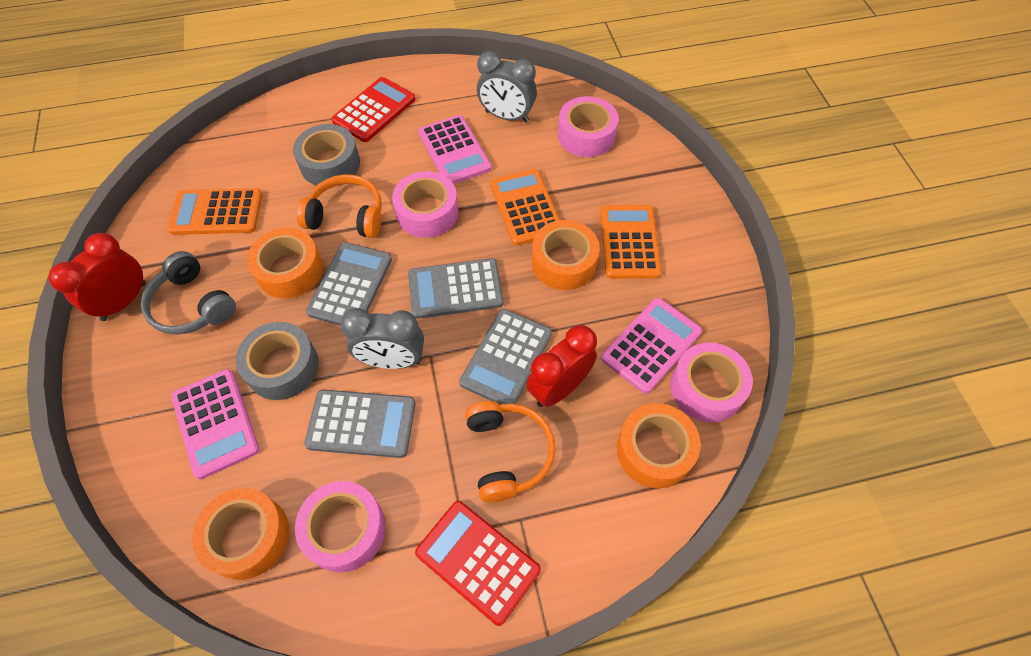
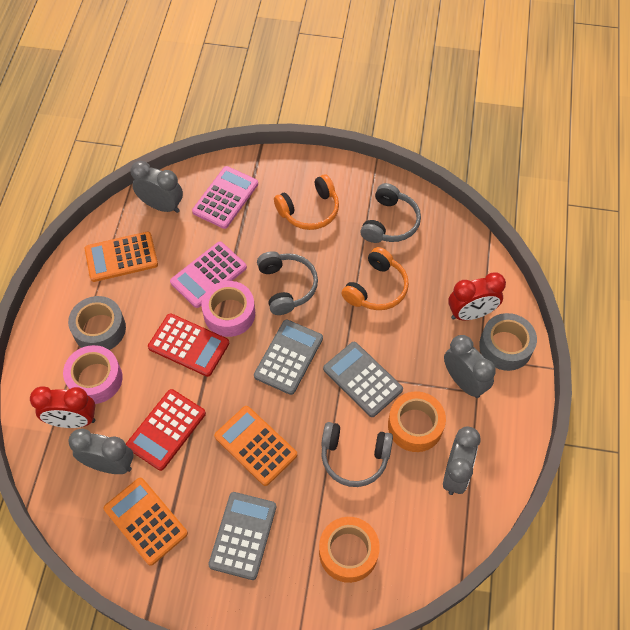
grey calculator: 4 -> 3
grey clock: 2 -> 4
grey headphones: 1 -> 3
orange tape: 4 -> 2
pink calculator: 3 -> 2
pink tape: 4 -> 2

